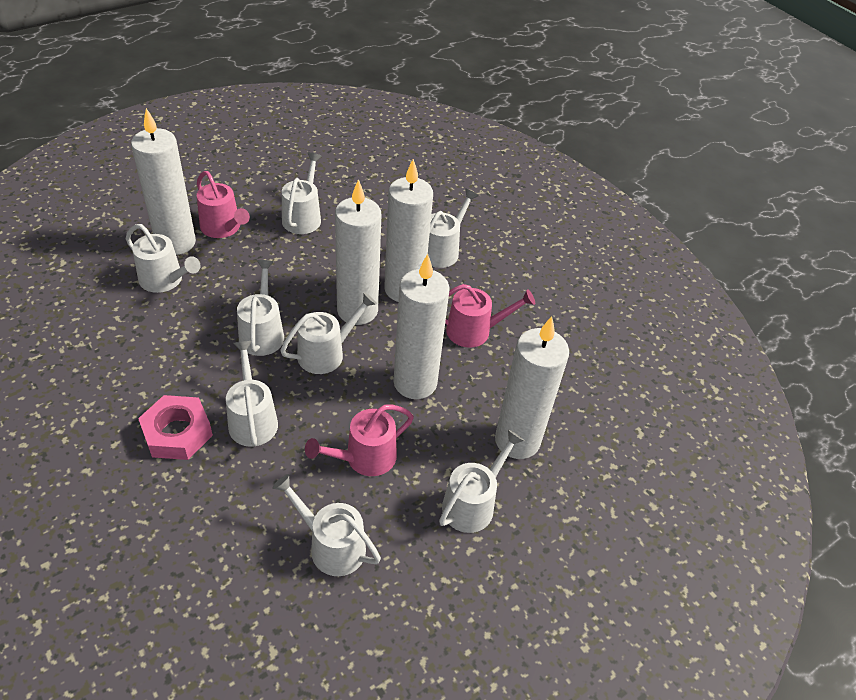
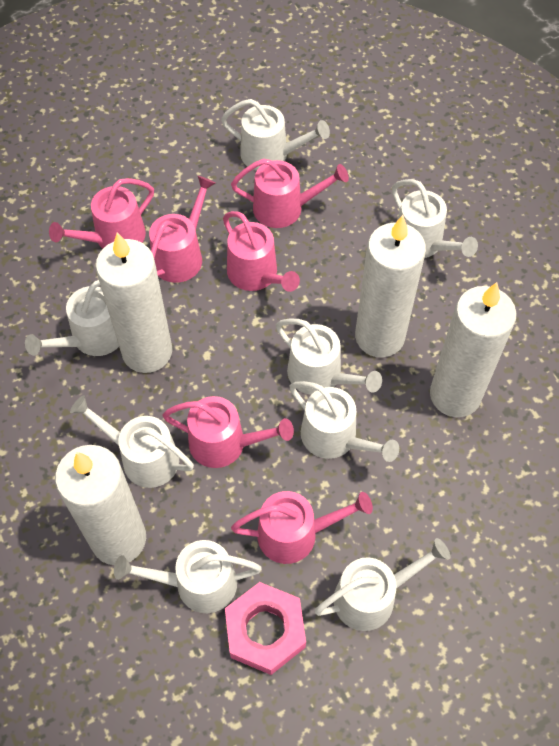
pink watering can: 3 -> 6
white candle: 5 -> 4

